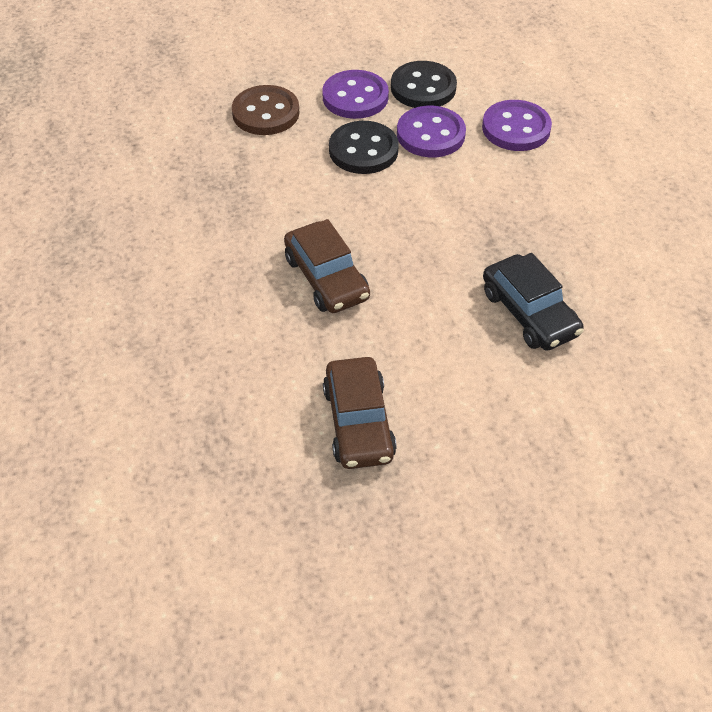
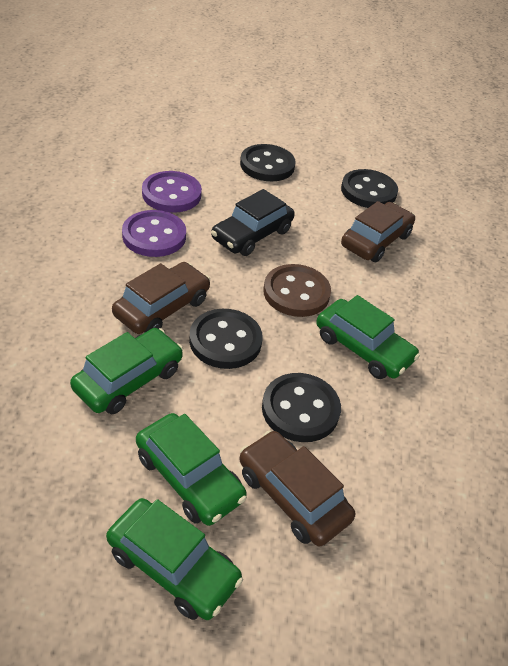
black button: 2 -> 4
brown car: 2 -> 3
green car: 0 -> 4
purple button: 3 -> 2

